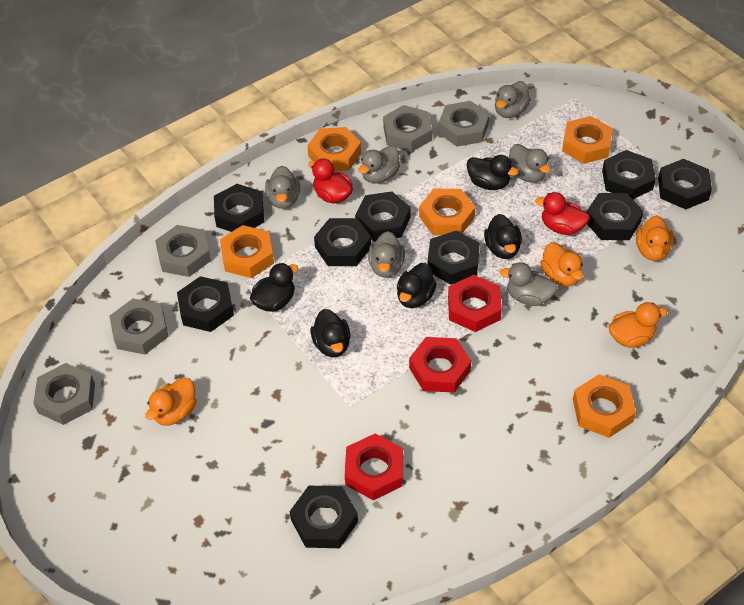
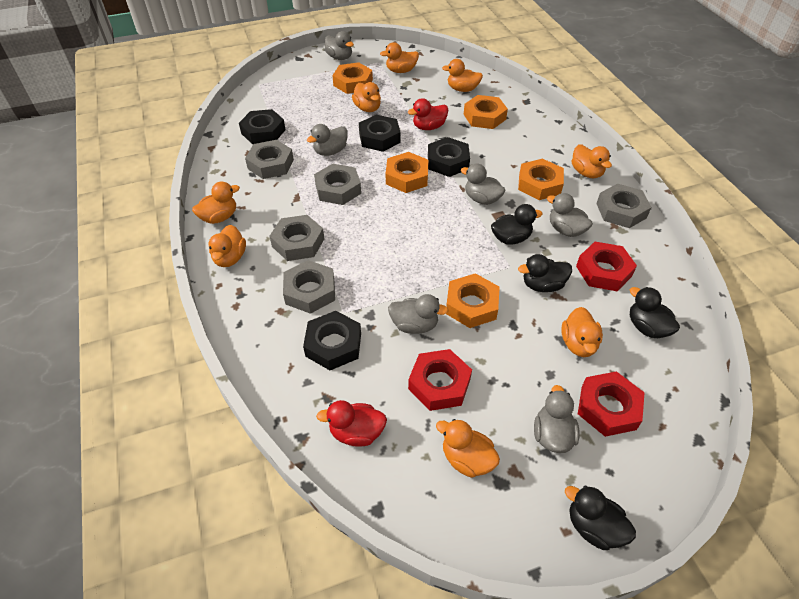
black duck: 5 -> 4
black nut: 9 -> 4
orange duck: 4 -> 8

